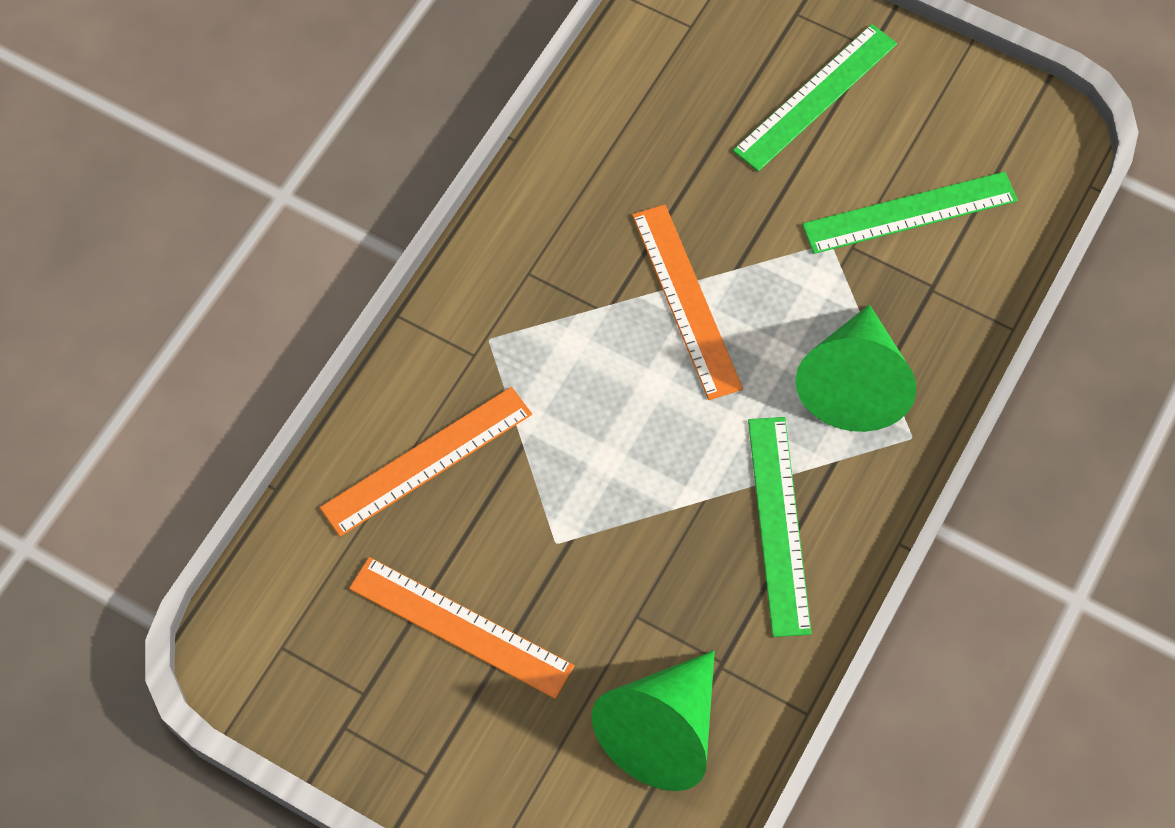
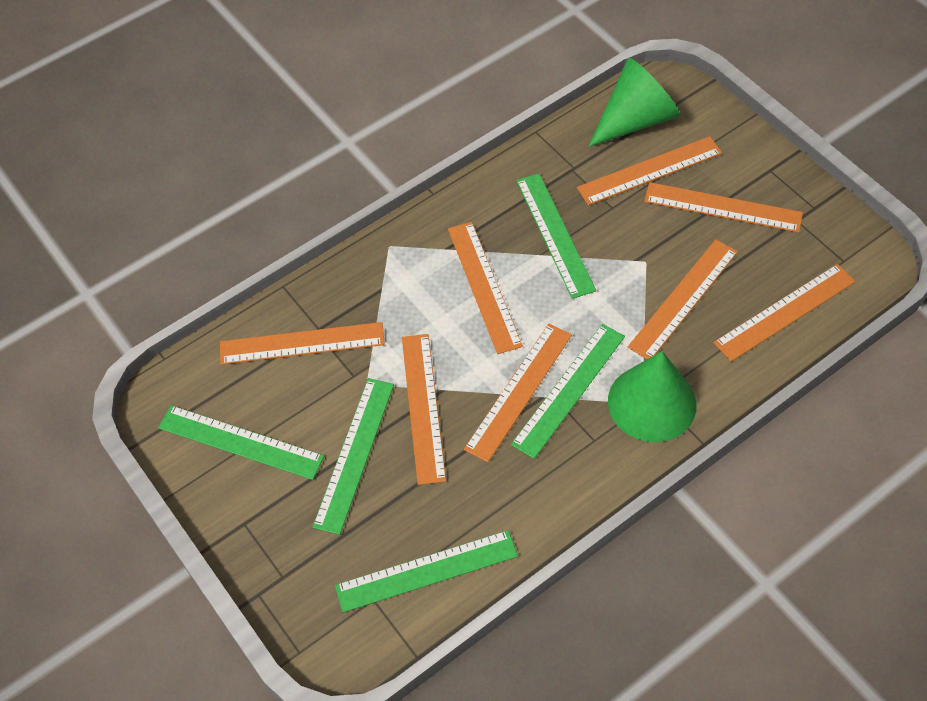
green ruler: 3 -> 5
orange ruler: 3 -> 8

